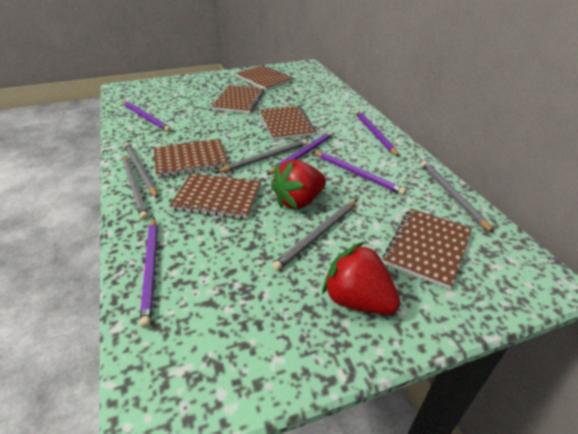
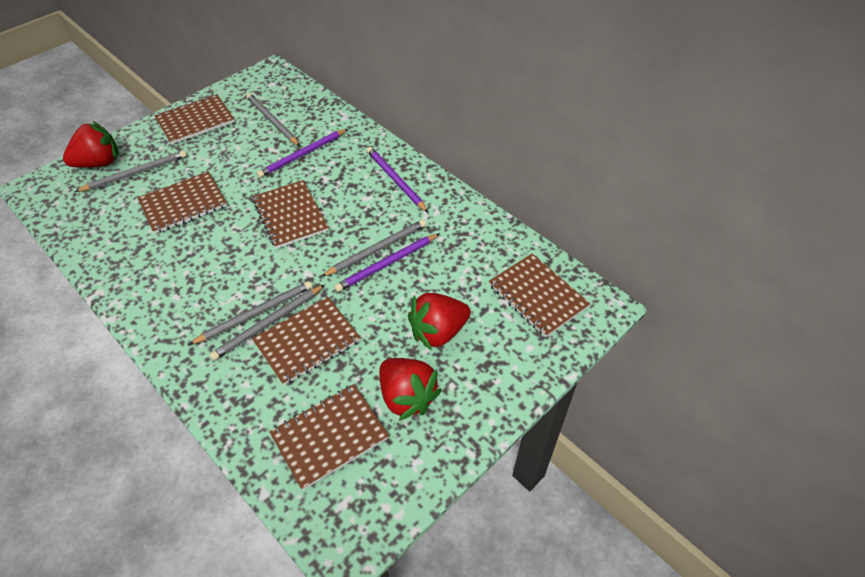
purple pencil: 5 -> 3
red strawberry: 2 -> 3

